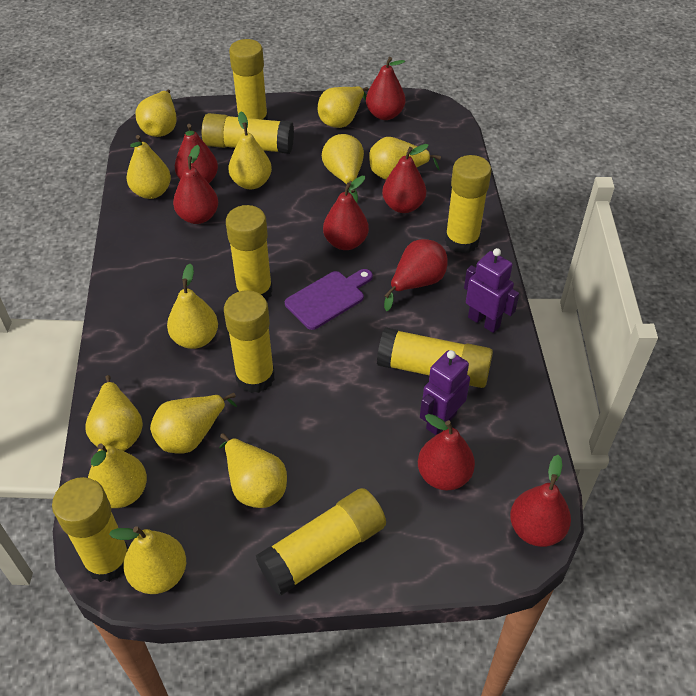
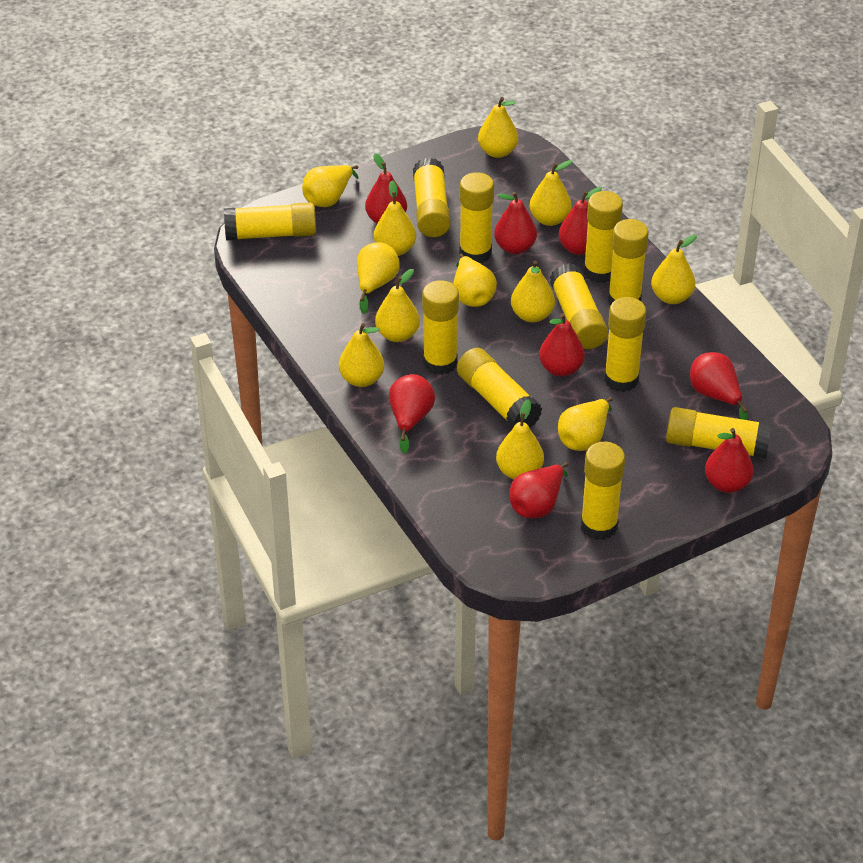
purple cutting board: 1 -> 0
purple robot: 2 -> 0
yellow glue stick: 8 -> 11

